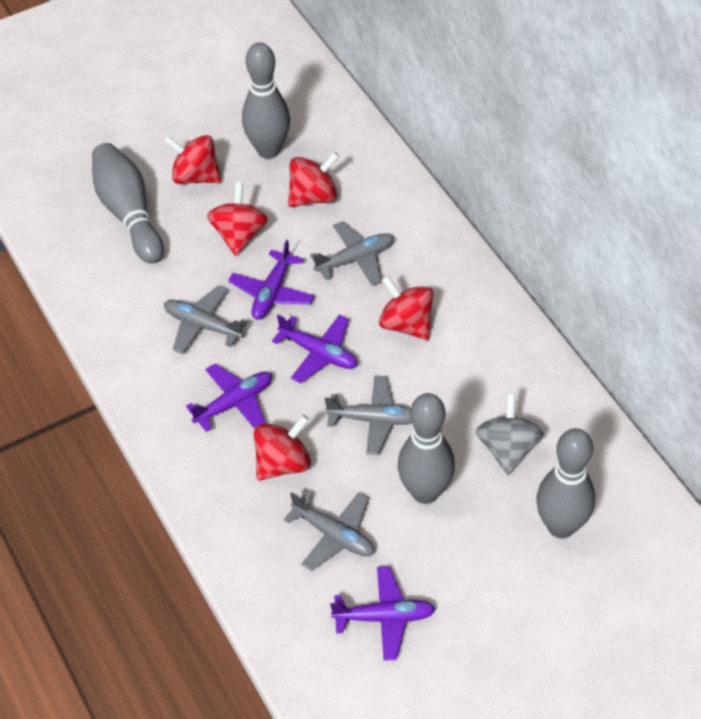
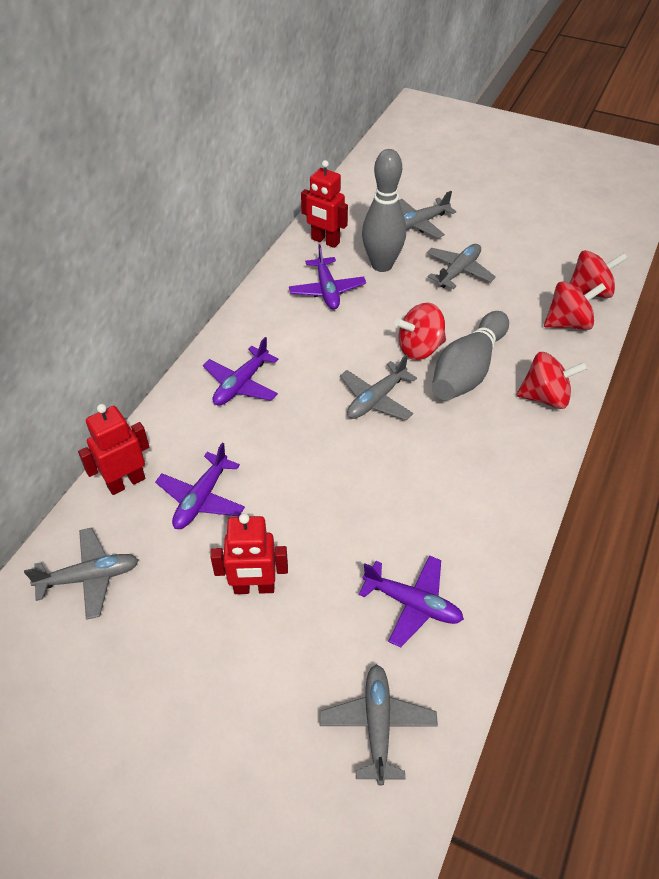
grey bowling pin: 4 -> 2
grey plane: 4 -> 5
grey spinning top: 1 -> 0
red robot: 0 -> 3
red spinning top: 5 -> 4

